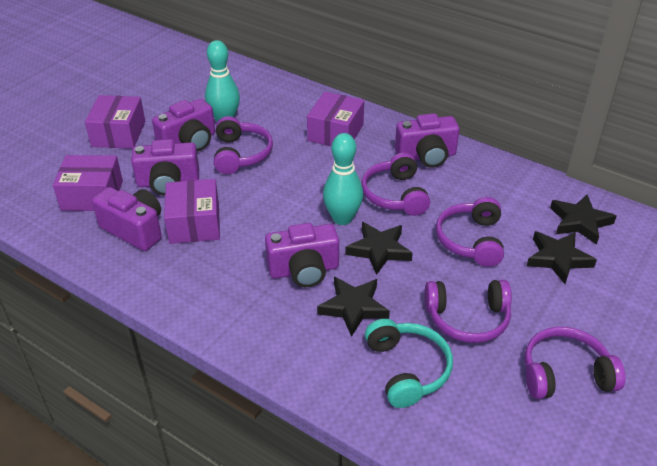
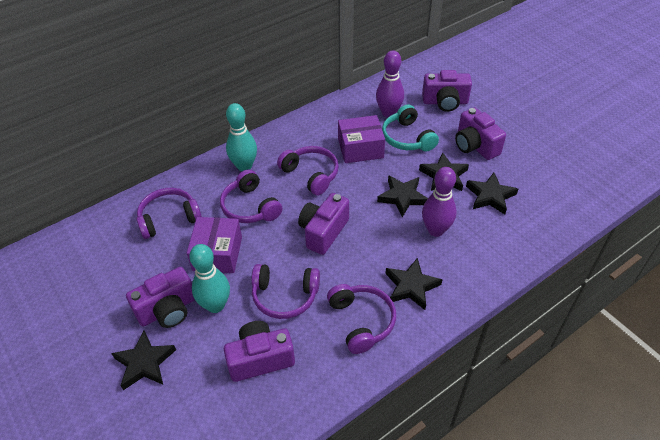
black star: 4 -> 5
purple bowling pin: 0 -> 2
purple box: 4 -> 2

